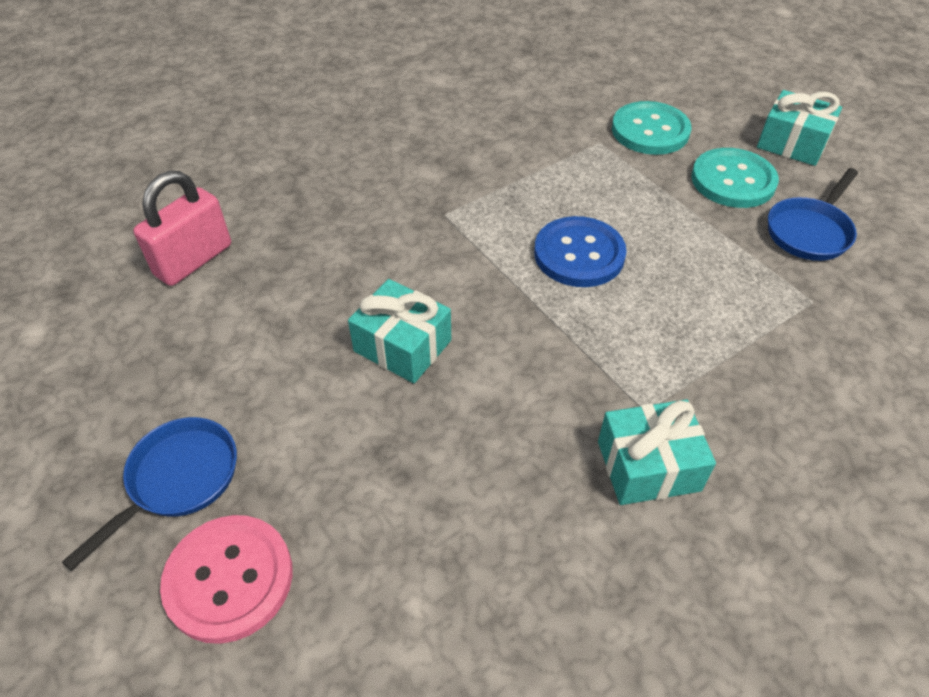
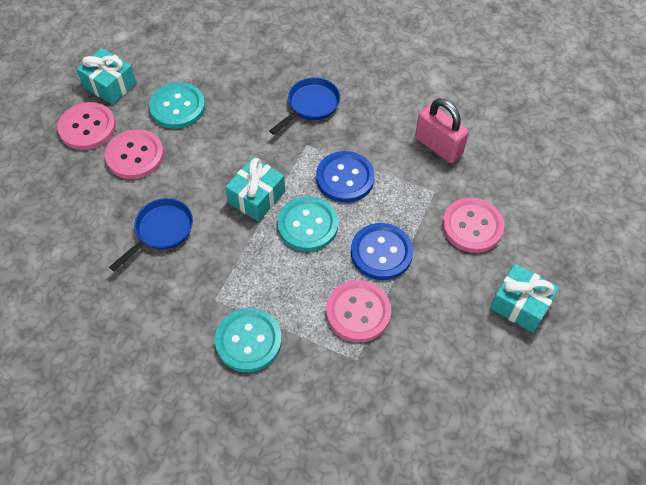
blue button: 1 -> 2
pink button: 1 -> 4
turquoise button: 2 -> 3

